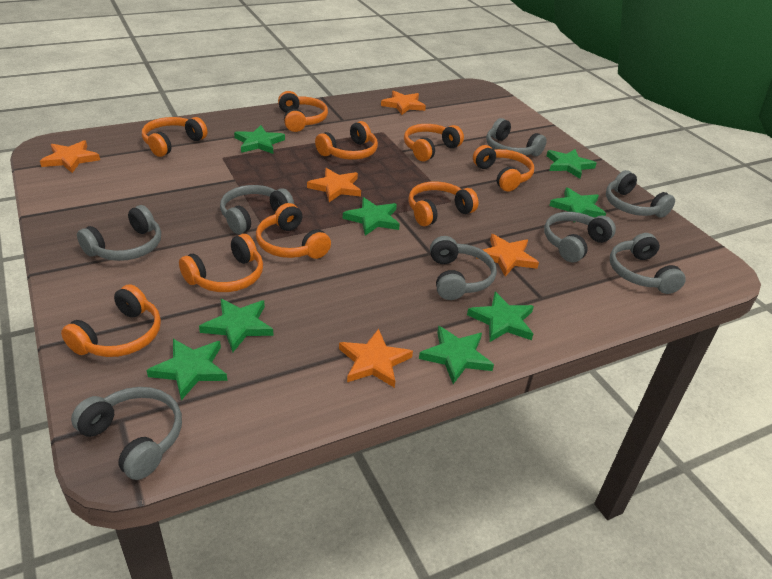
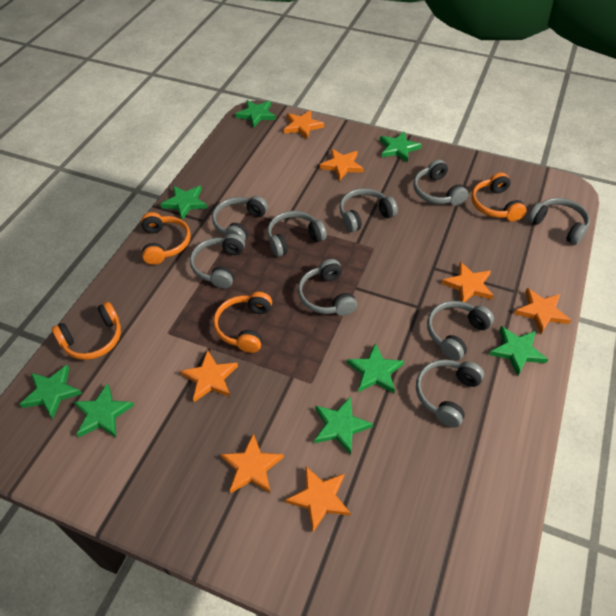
grey headphones: 8 -> 9
orange headphones: 9 -> 4
orange star: 5 -> 7

